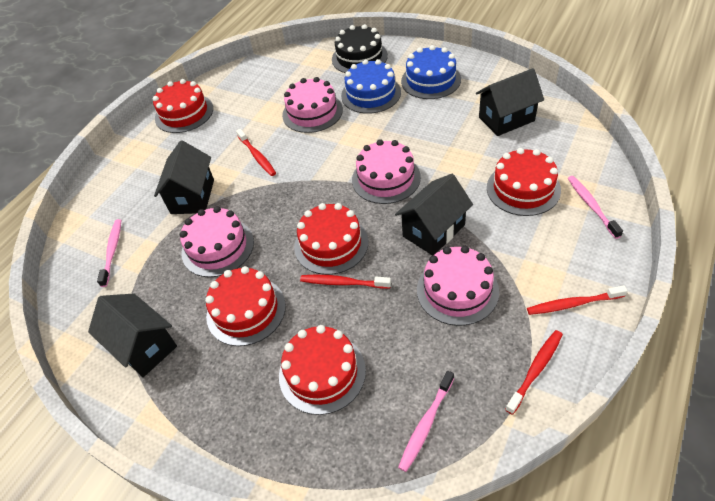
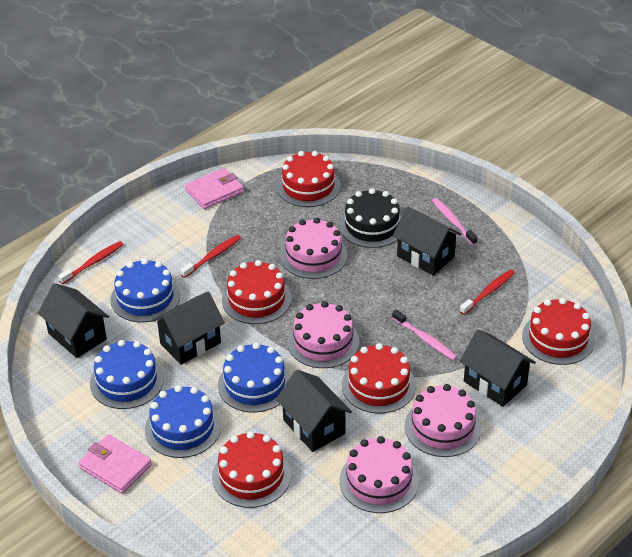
black house: 4 -> 5
blue cake: 2 -> 4
pink toothbrush: 3 -> 2
pink wallet: 0 -> 2
red toothbrush: 4 -> 3

